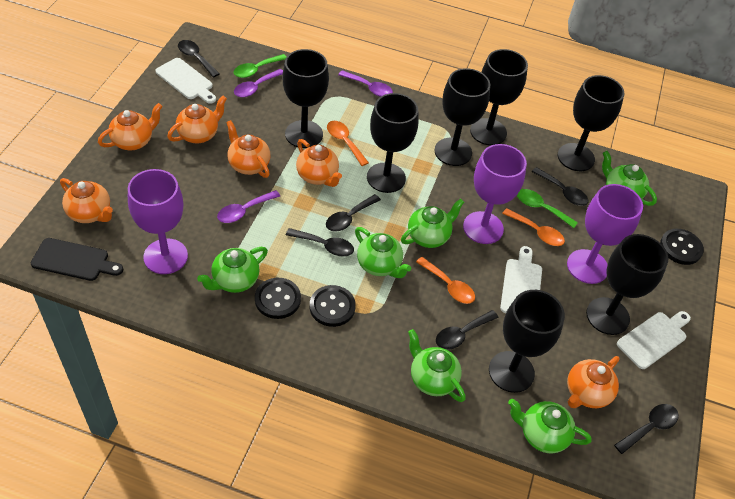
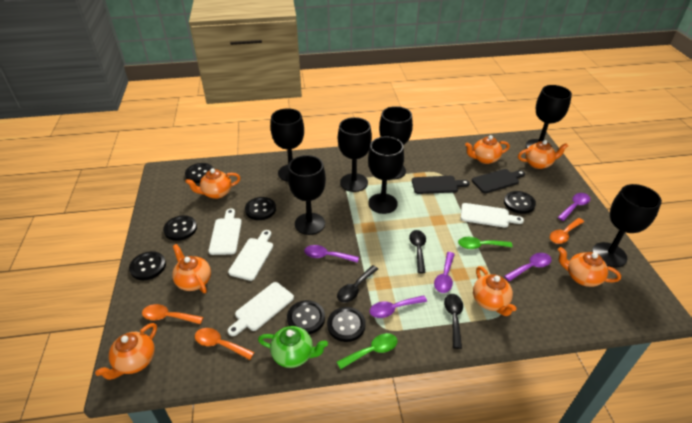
black button: 3 -> 7
black cutting board: 1 -> 2
black spoon: 6 -> 3
green teapot: 6 -> 1
orange teapot: 6 -> 7
purple goblet: 3 -> 0
purple spoon: 3 -> 5
white cutting board: 3 -> 4

